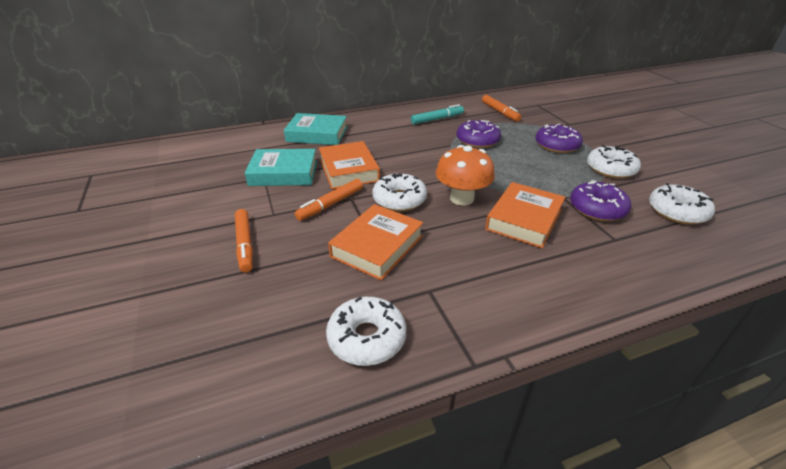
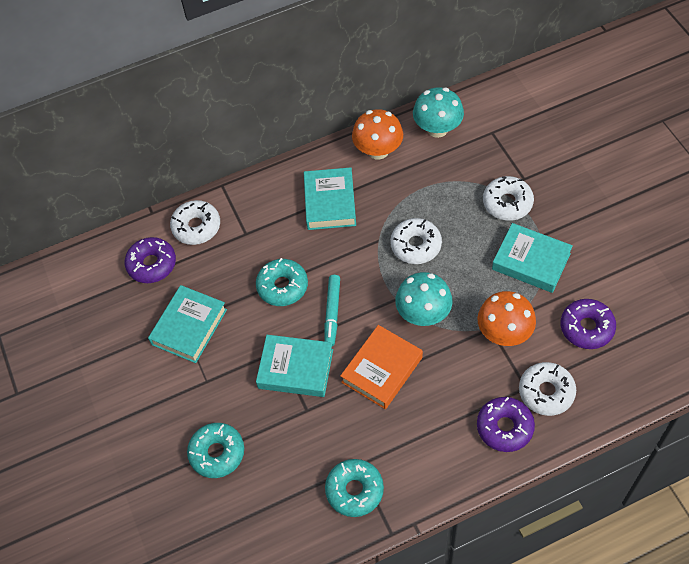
orange book: 3 -> 1
orange marker: 3 -> 0
orange mushroom: 1 -> 2
turquoise book: 2 -> 4
turquoise donut: 0 -> 3
turquoise mushroom: 0 -> 2

